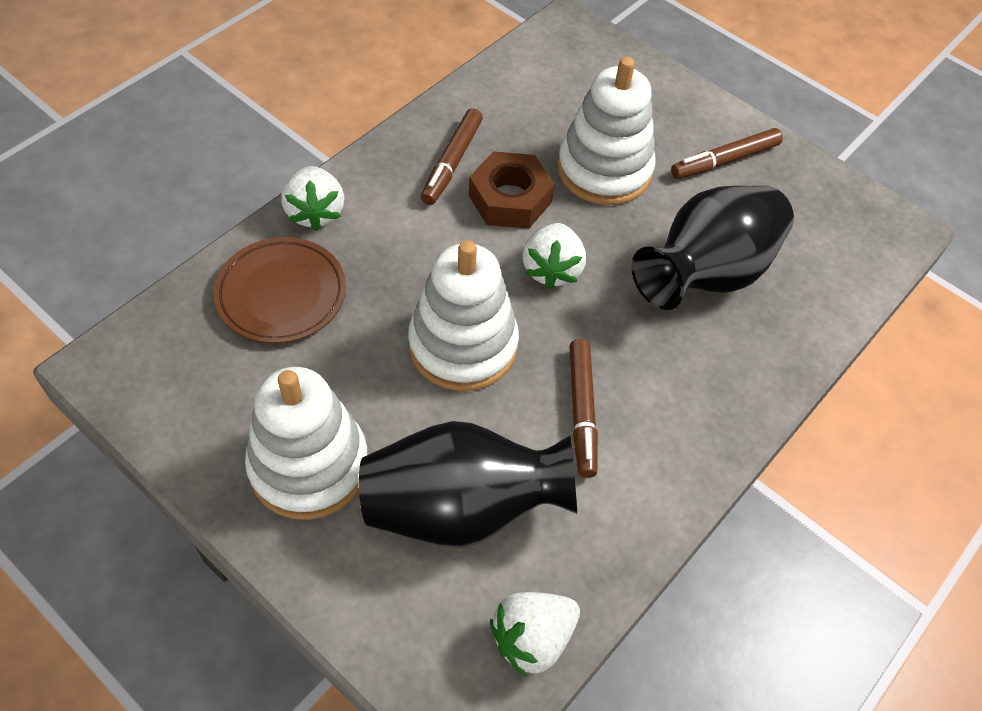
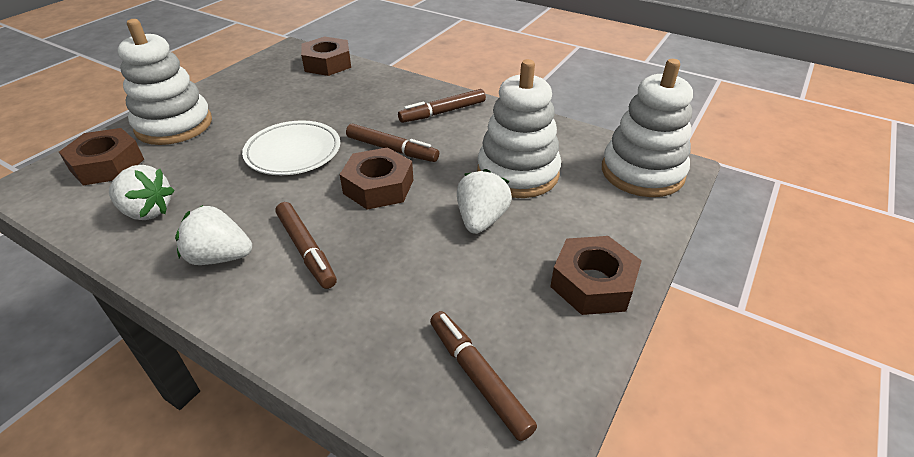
black vase: 2 -> 0
brown marker: 3 -> 4
brown nut: 1 -> 4
brown plate: 1 -> 0
white plate: 0 -> 1

